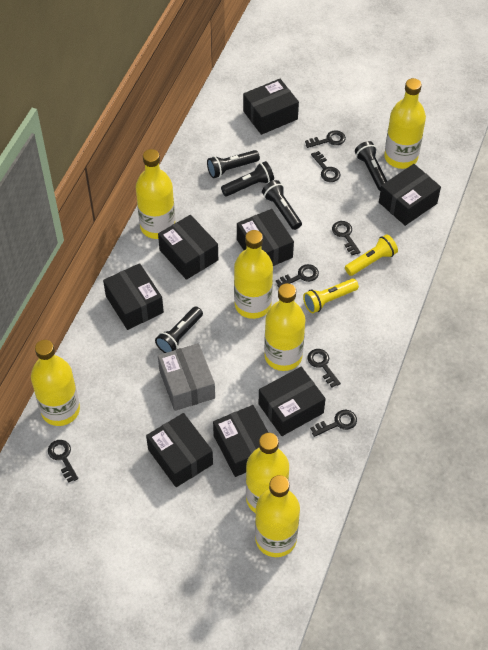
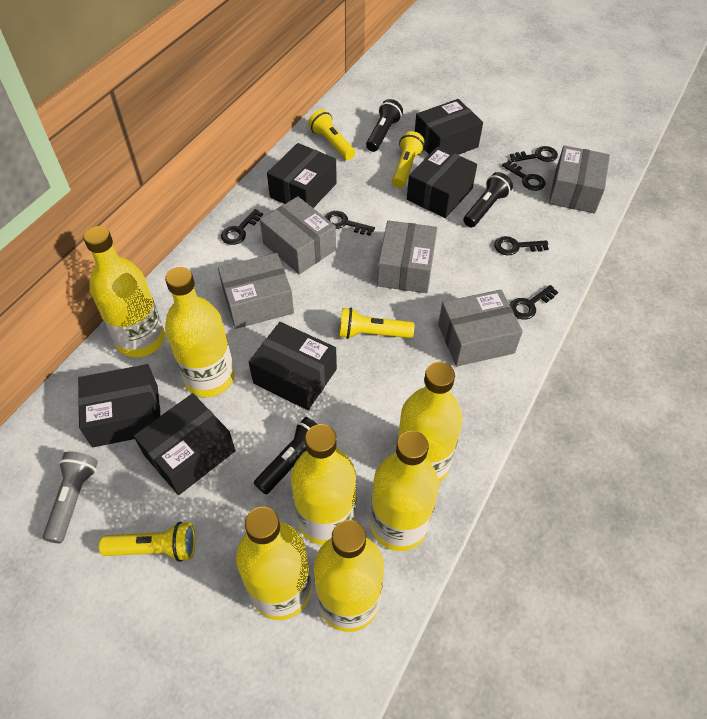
black box: 8 -> 6
black flashlight: 5 -> 3
black key: 7 -> 6
grey box: 1 -> 5
grey flashlight: 0 -> 1
yellow flashlight: 2 -> 4

